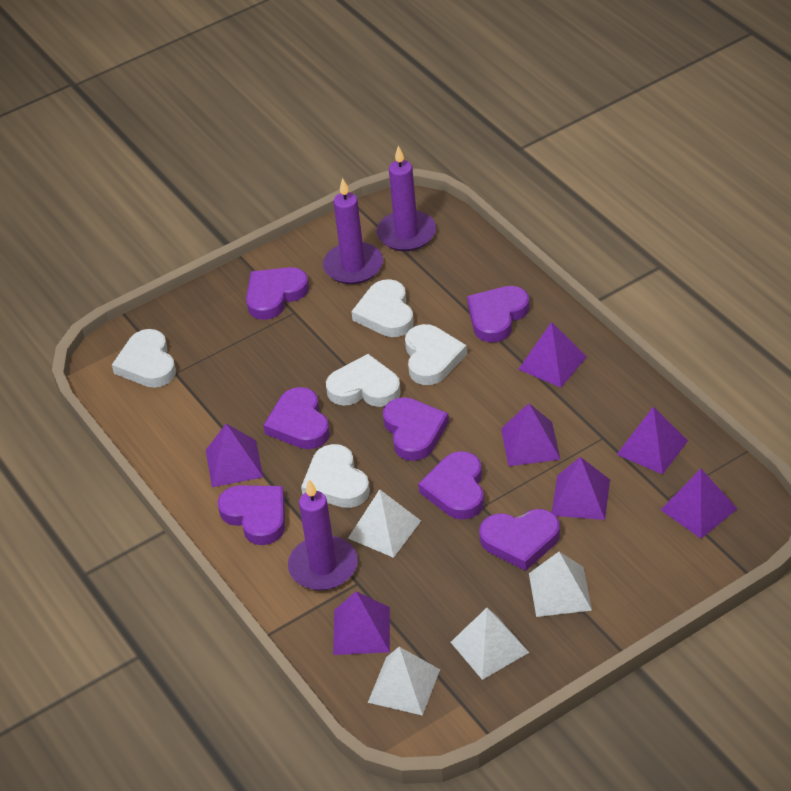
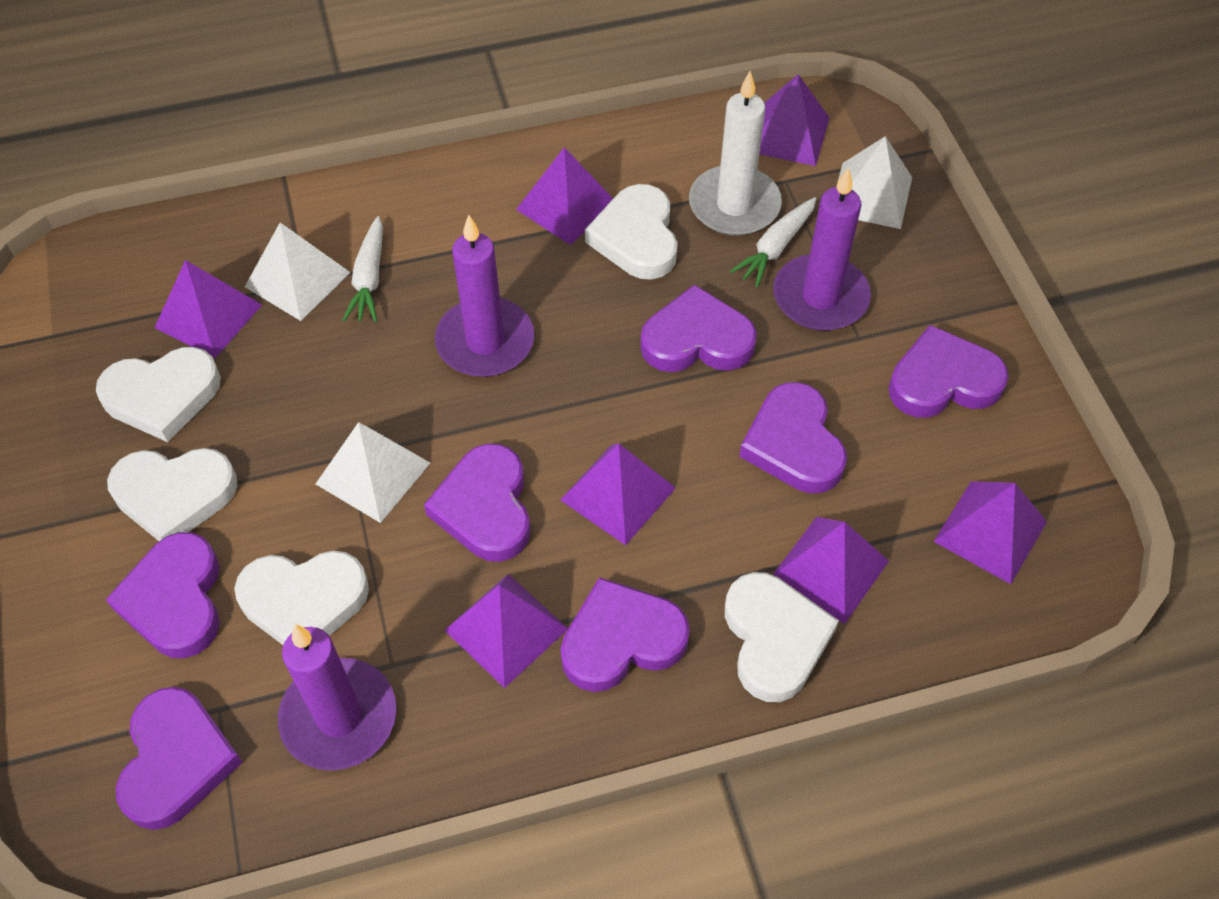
white candle: 0 -> 1
white carrot: 0 -> 2
white pyramid: 4 -> 3

